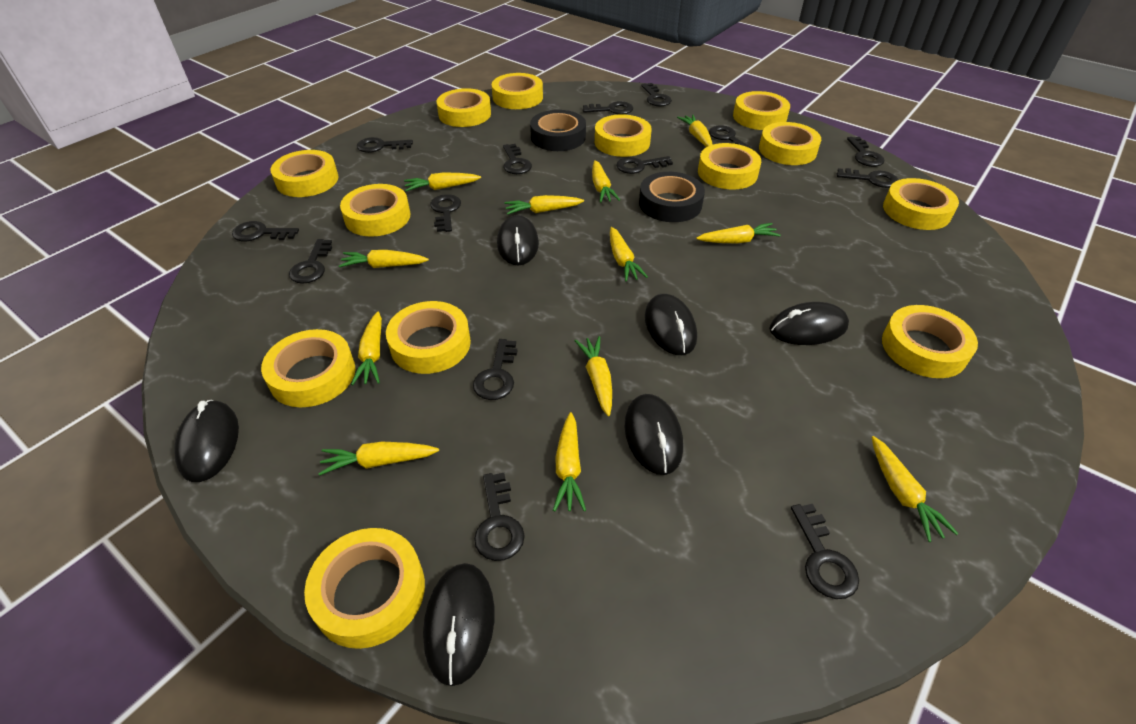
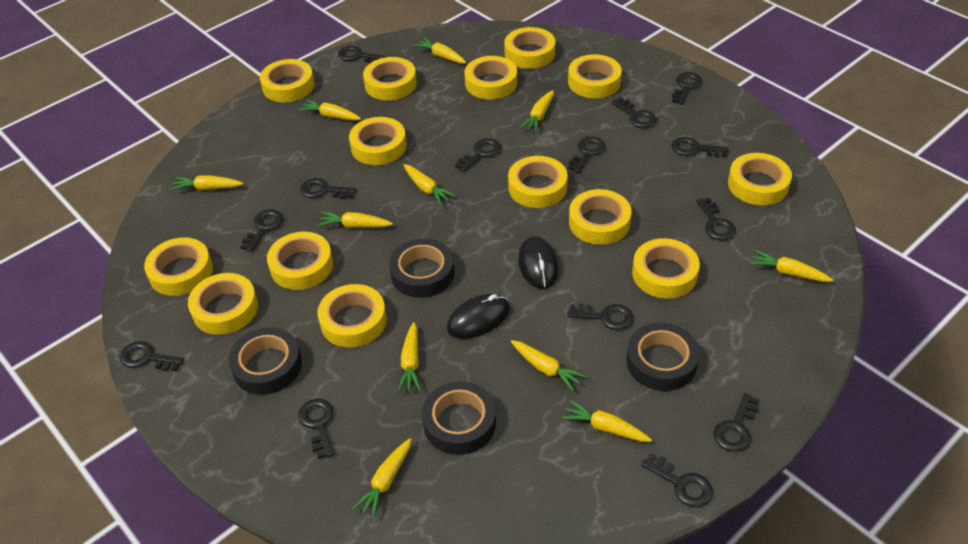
black mouse: 6 -> 2
black tape: 2 -> 4
yellow carrot: 12 -> 11
yellow tape: 13 -> 14

